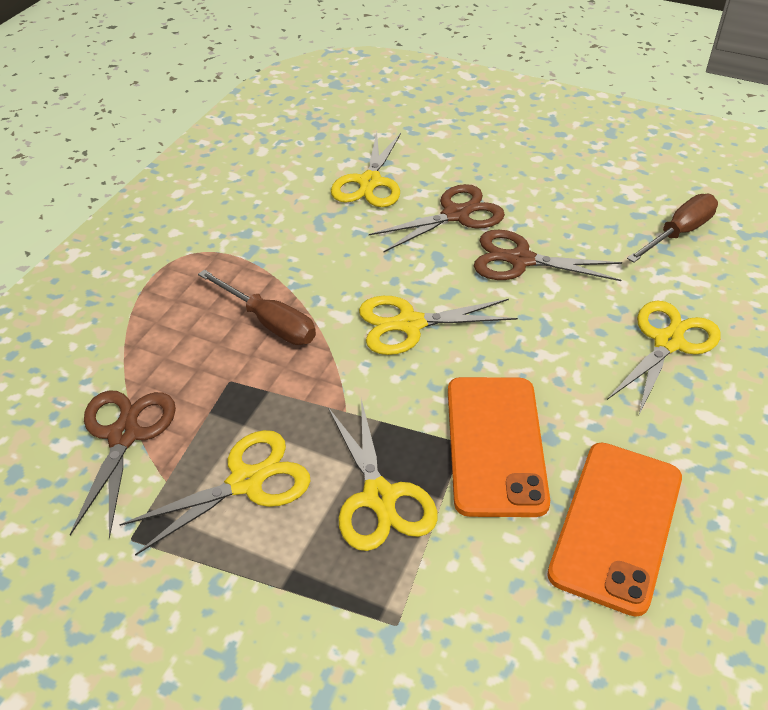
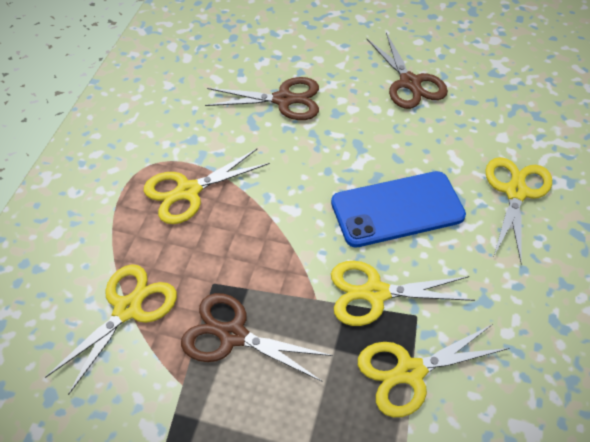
blue phone: 0 -> 1
brown screwdriver: 2 -> 0
orange phone: 2 -> 0

